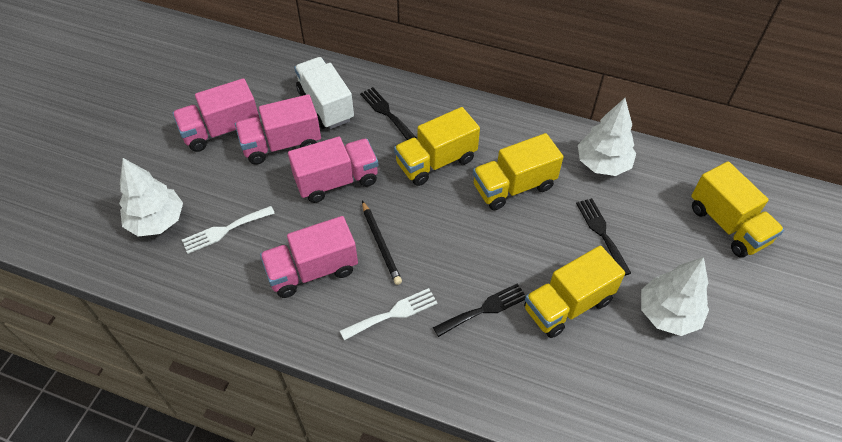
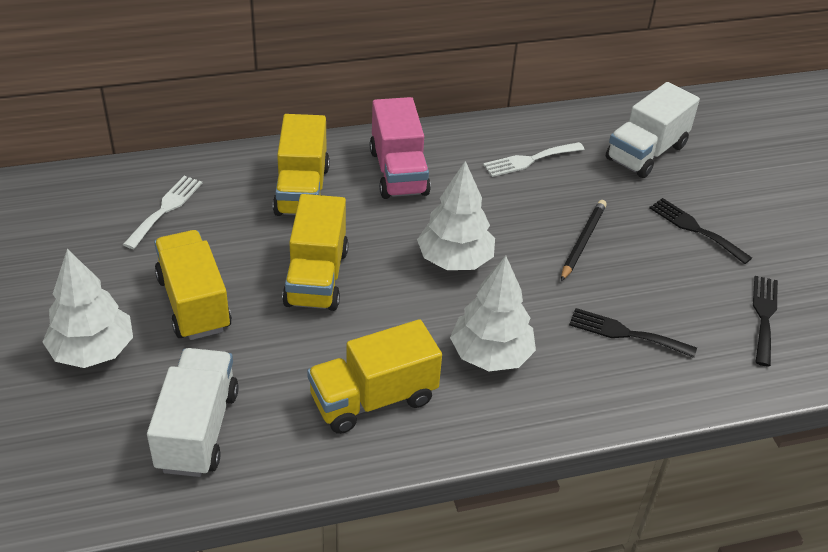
pink truck: 4 -> 1
white truck: 1 -> 2

